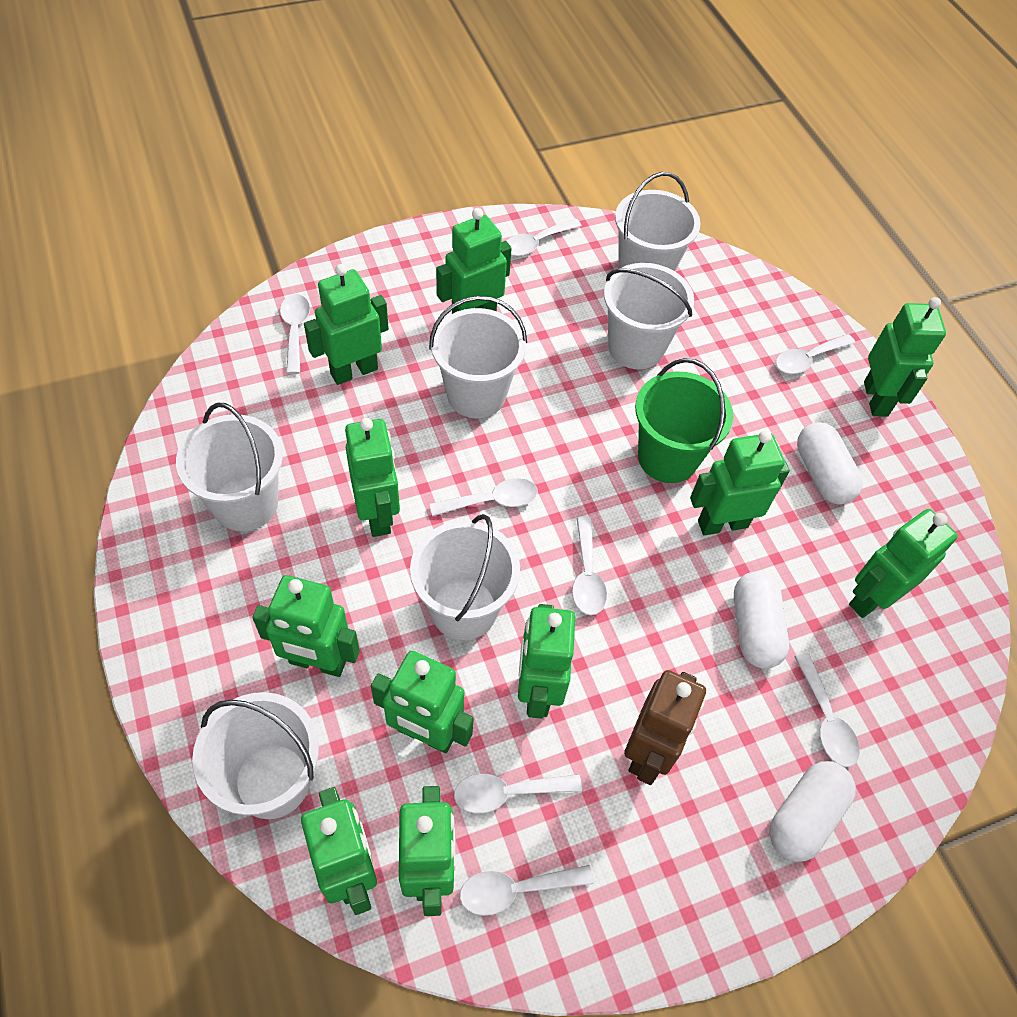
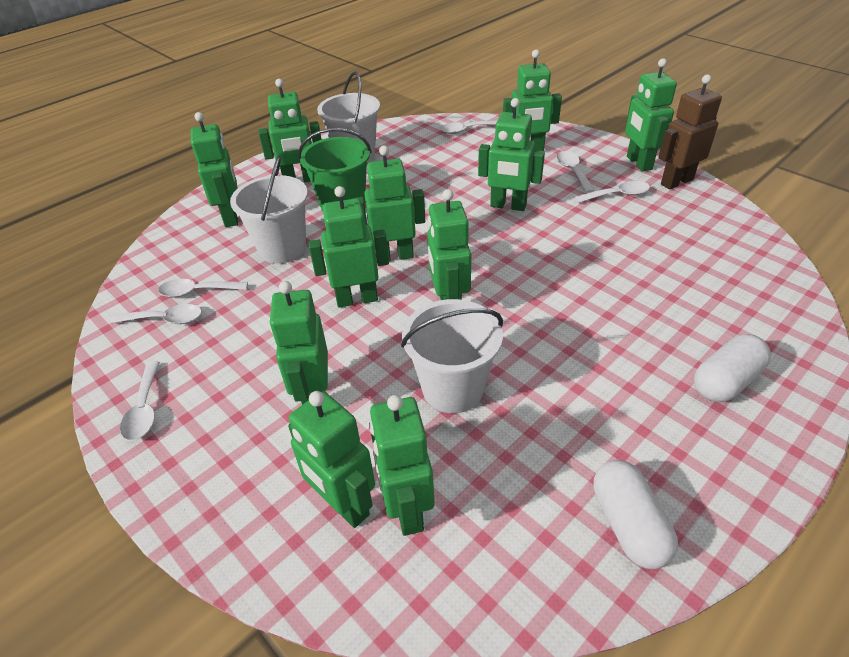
white bucket: 6 -> 3
white capsule: 3 -> 2
white spoon: 8 -> 6

